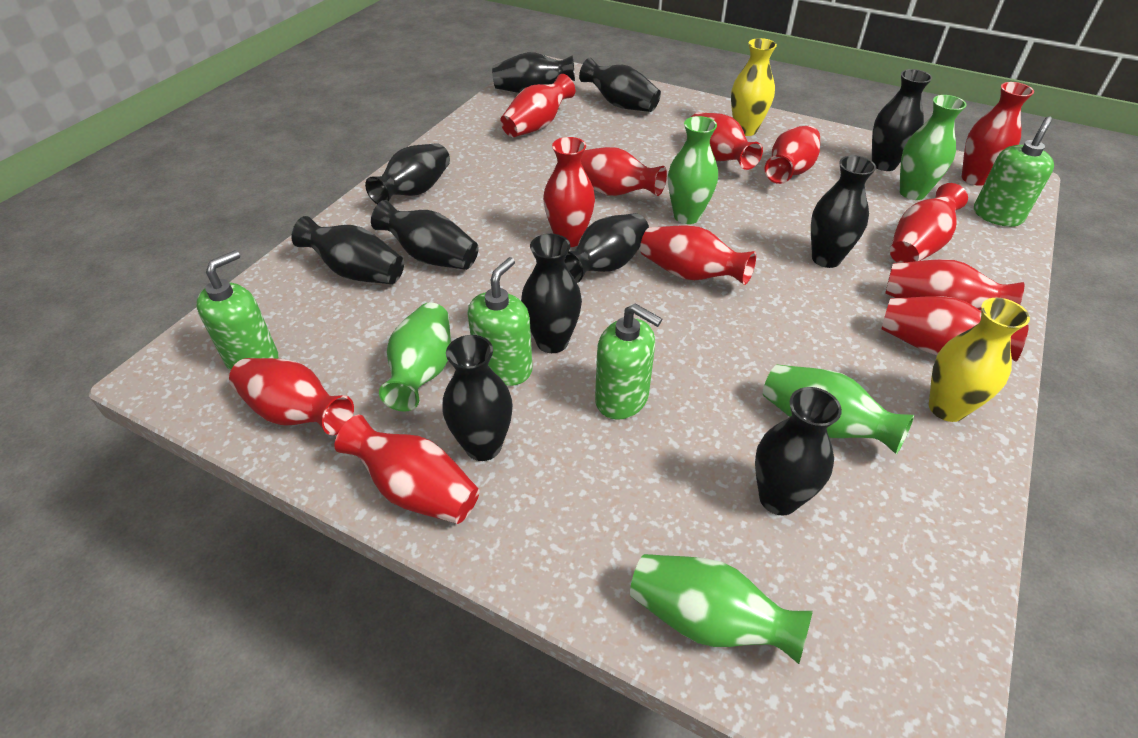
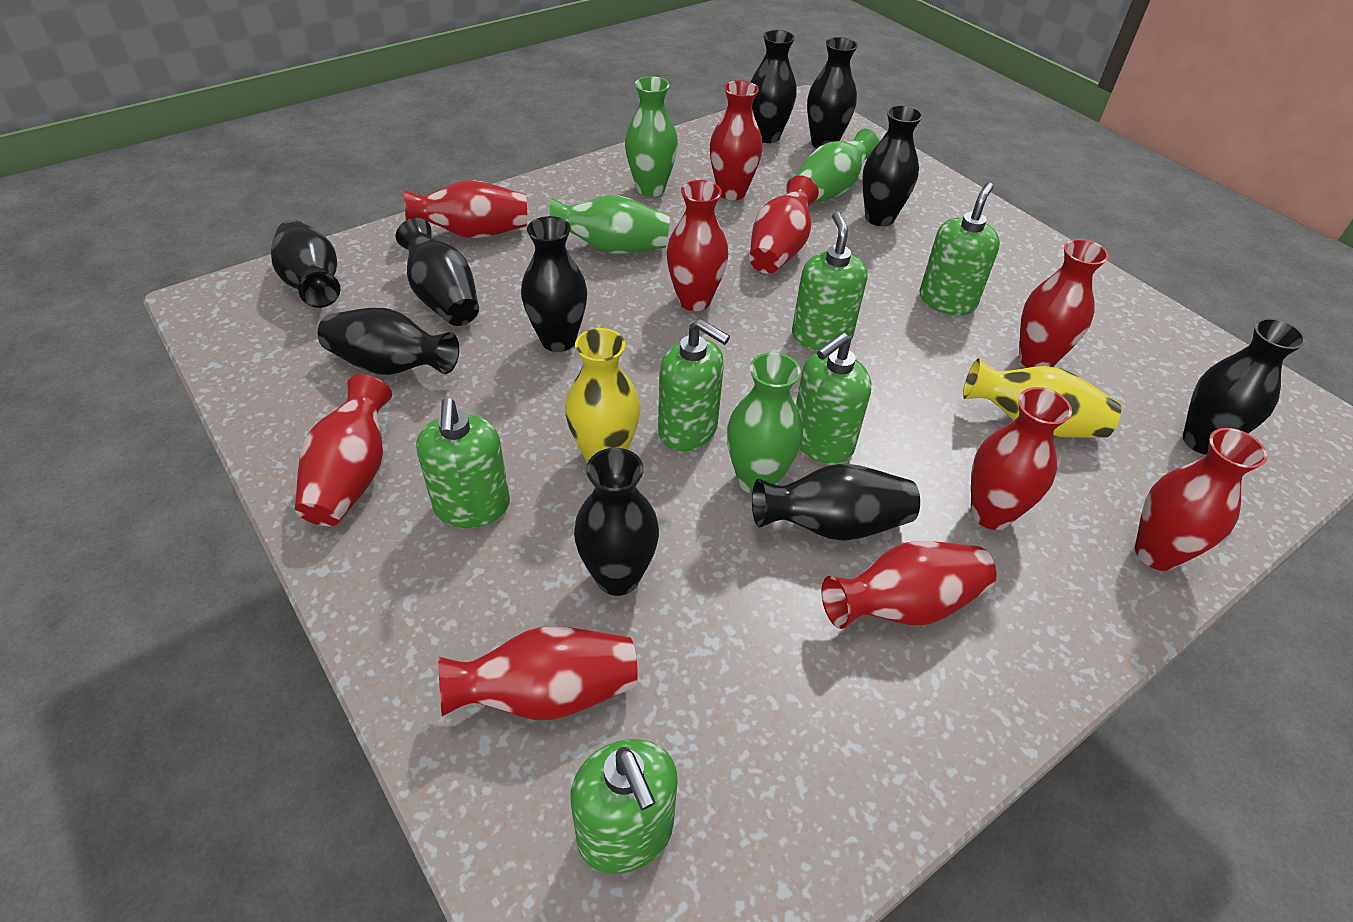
black vase: 11 -> 10
green soap dispenser: 4 -> 6
green vase: 5 -> 4
red vase: 12 -> 10

